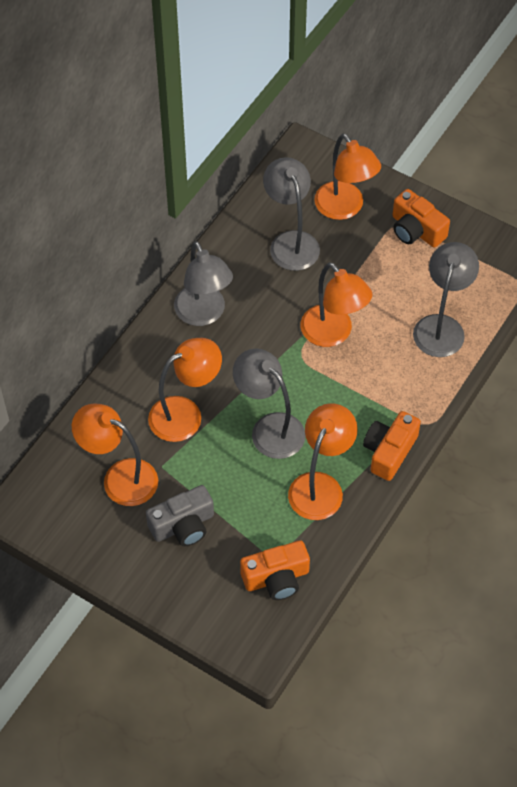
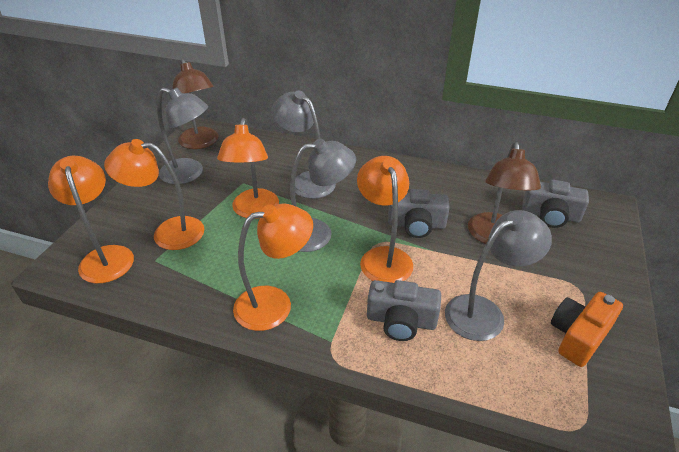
brown lamp: 0 -> 2
grey camera: 1 -> 3
orange camera: 3 -> 1

